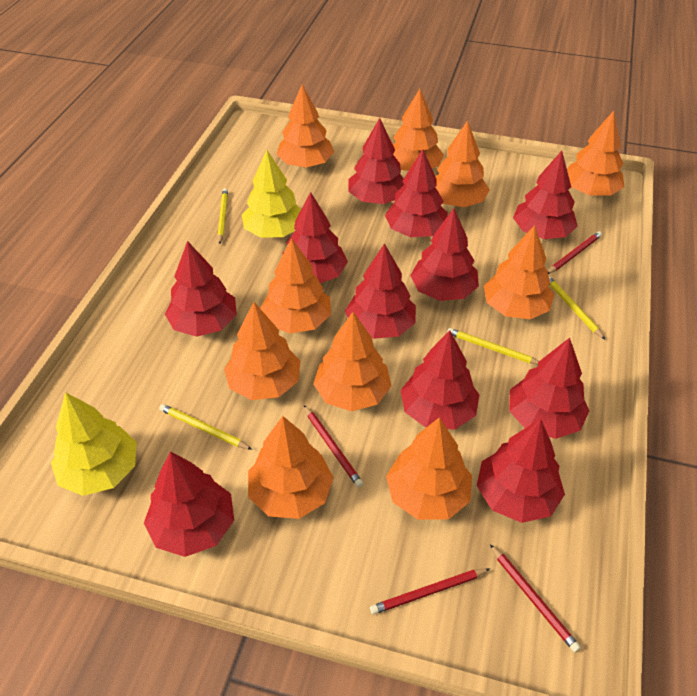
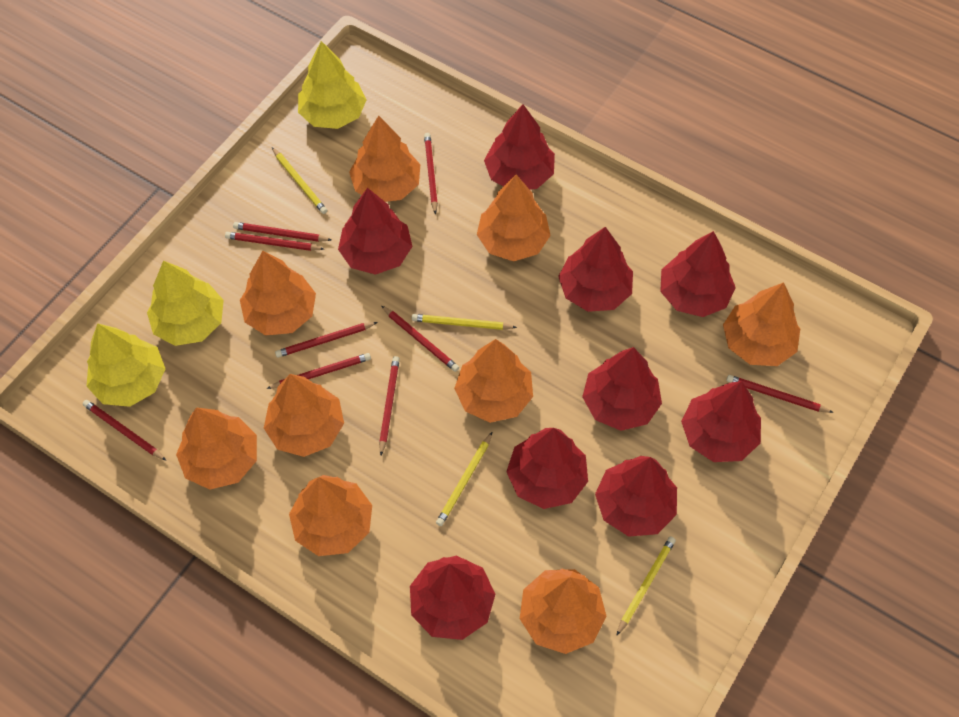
orange tree: 10 -> 9
red pencil: 4 -> 9
red tree: 11 -> 9
yellow tree: 2 -> 3

